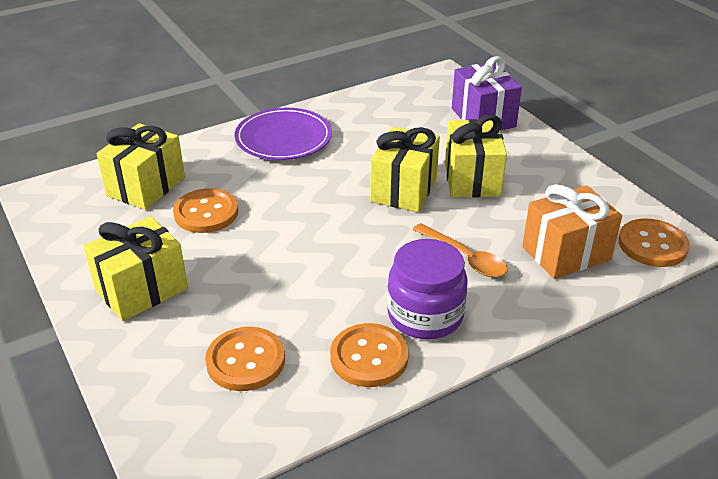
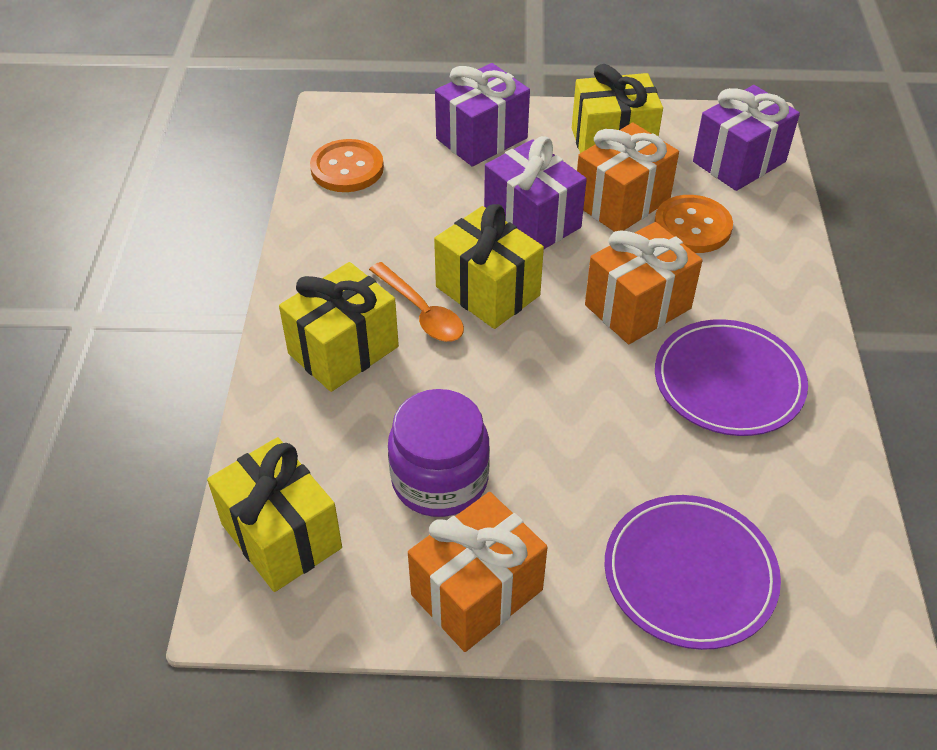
orange button: 4 -> 2
orange gift: 1 -> 3
purple gift: 1 -> 3
purple plate: 1 -> 2

